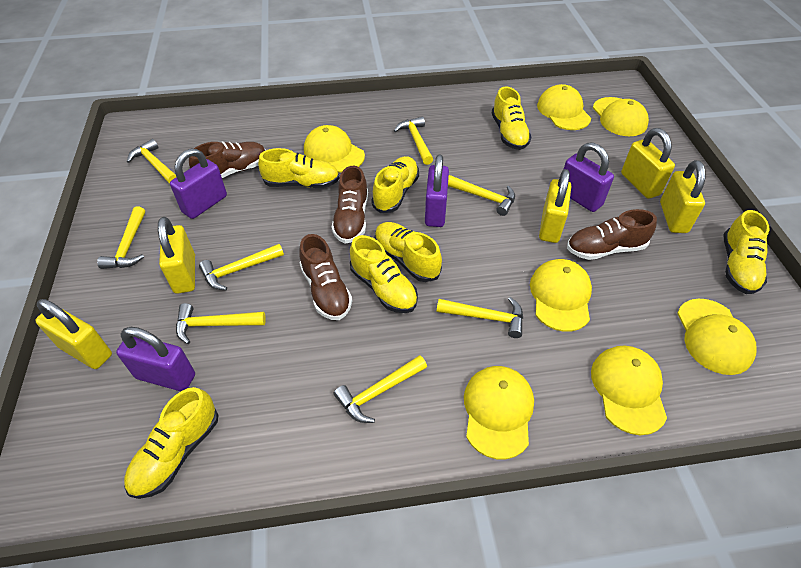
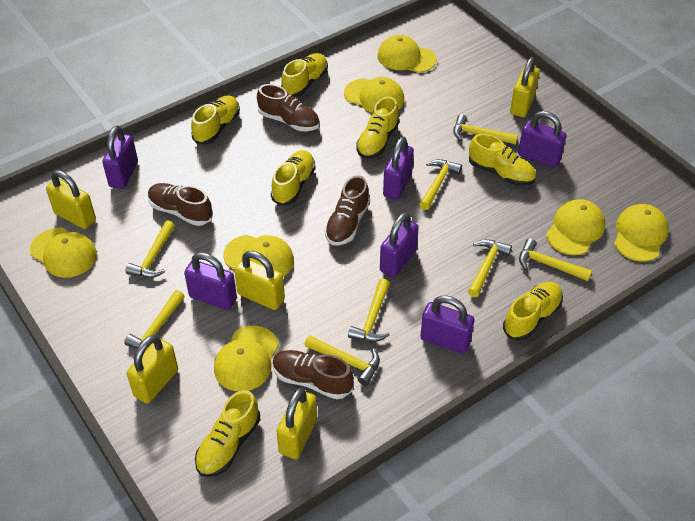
purple padlock: 4 -> 6

